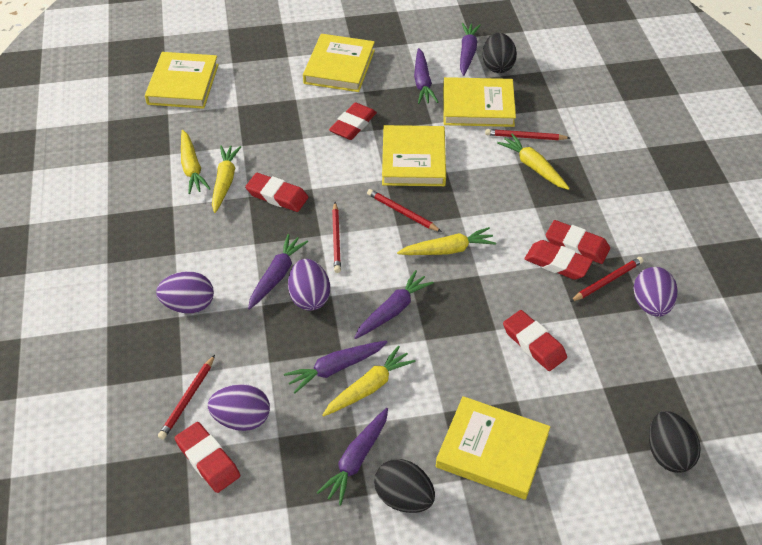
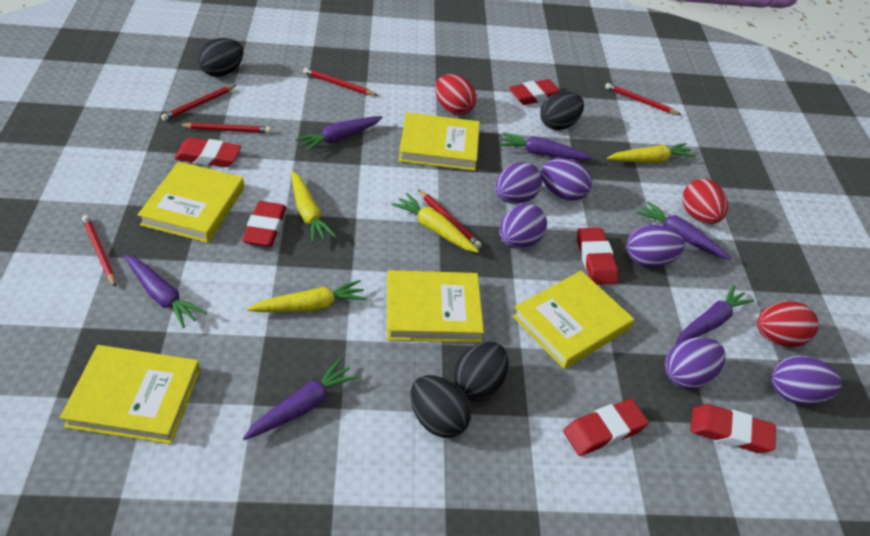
black egg: 3 -> 4
purple egg: 4 -> 6
red egg: 0 -> 3
red pencil: 5 -> 6
yellow carrot: 5 -> 4

